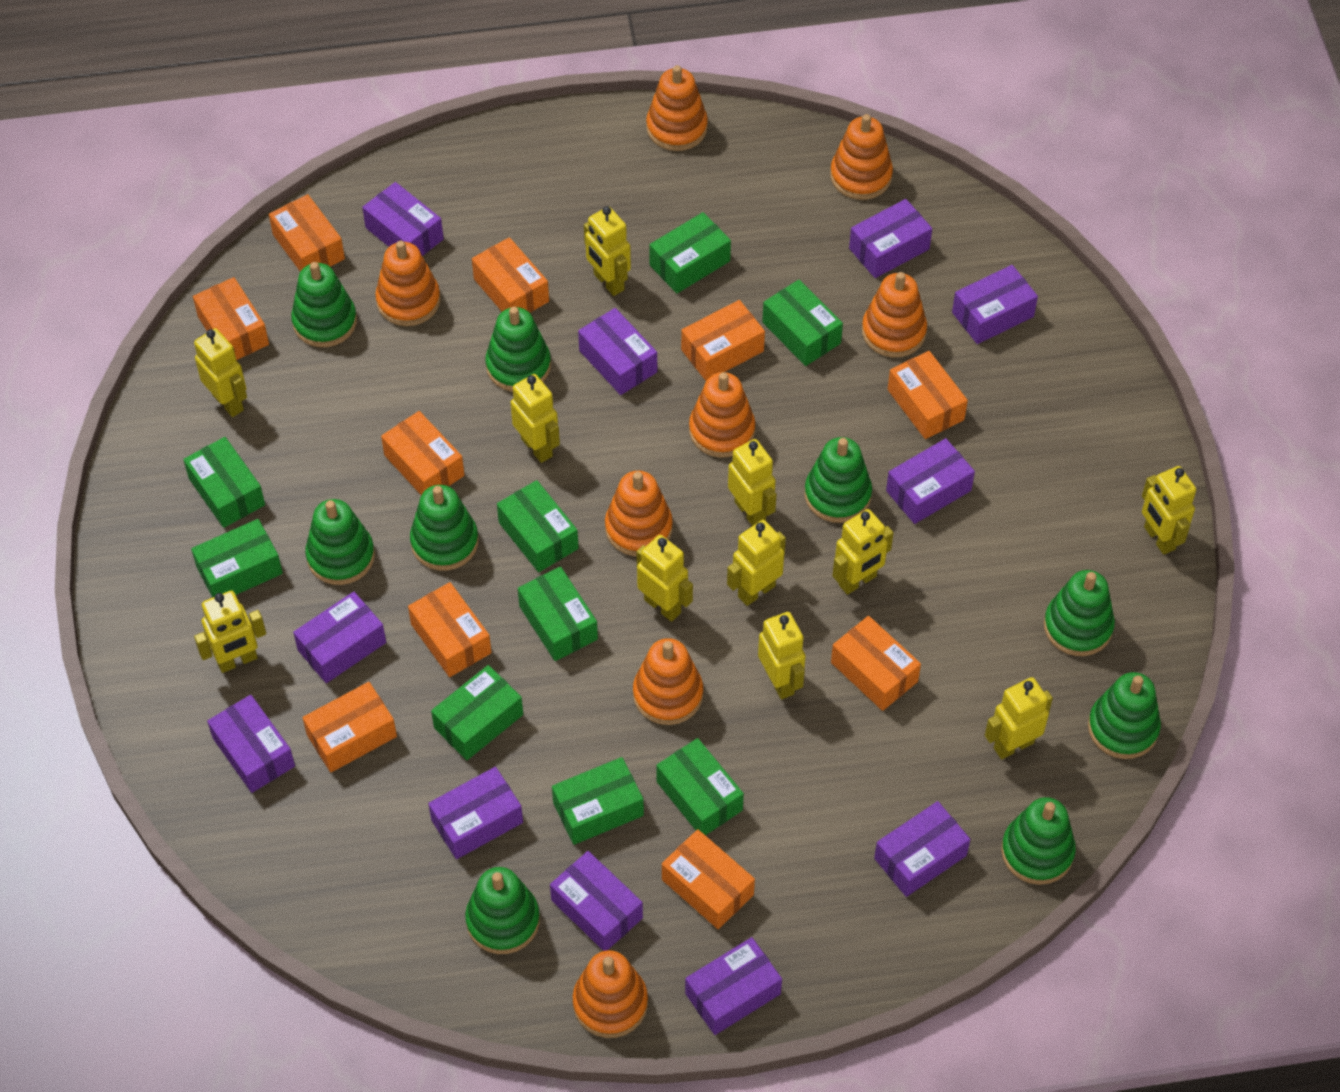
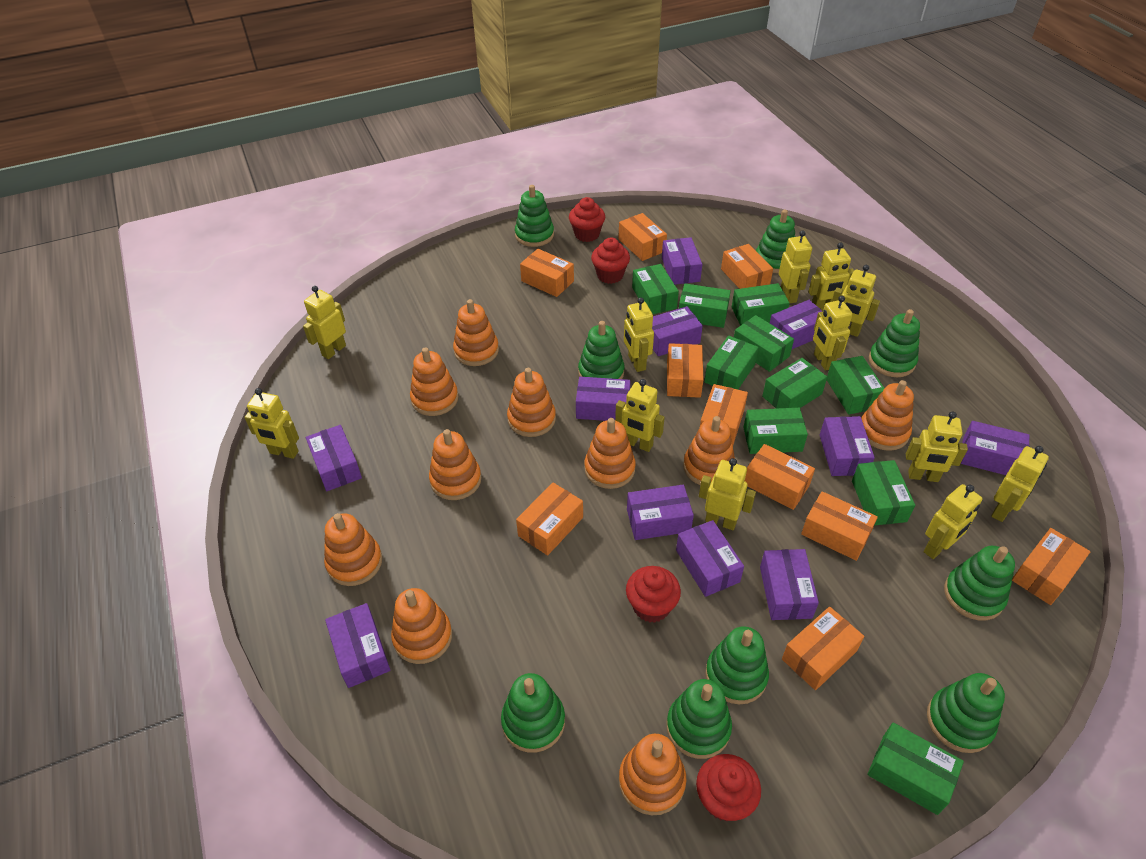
green box: 9 -> 10
orange stacking toy: 8 -> 10
red cupcake: 0 -> 4
yellow robot: 11 -> 12

